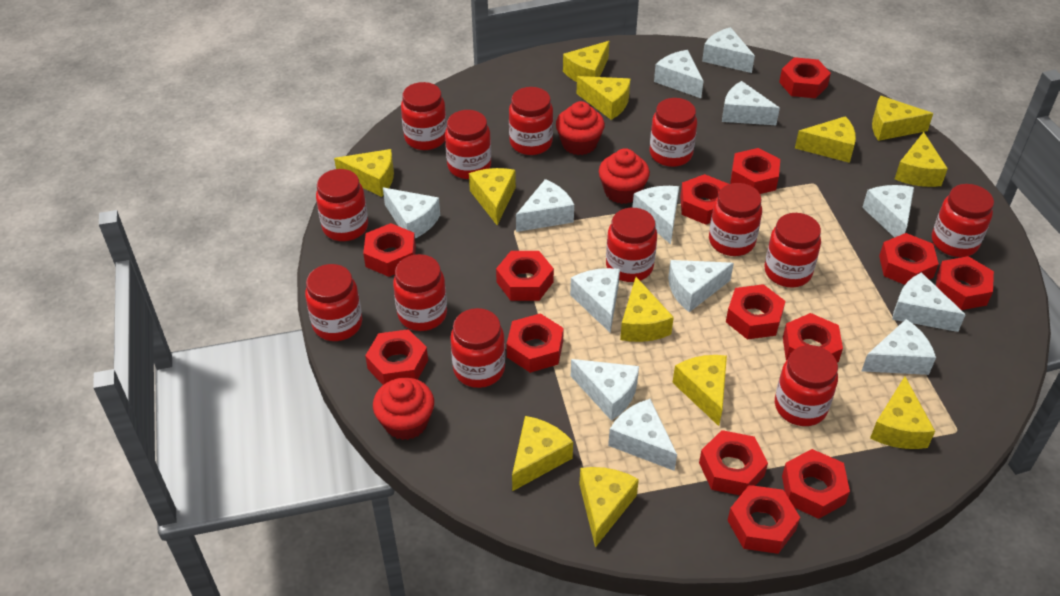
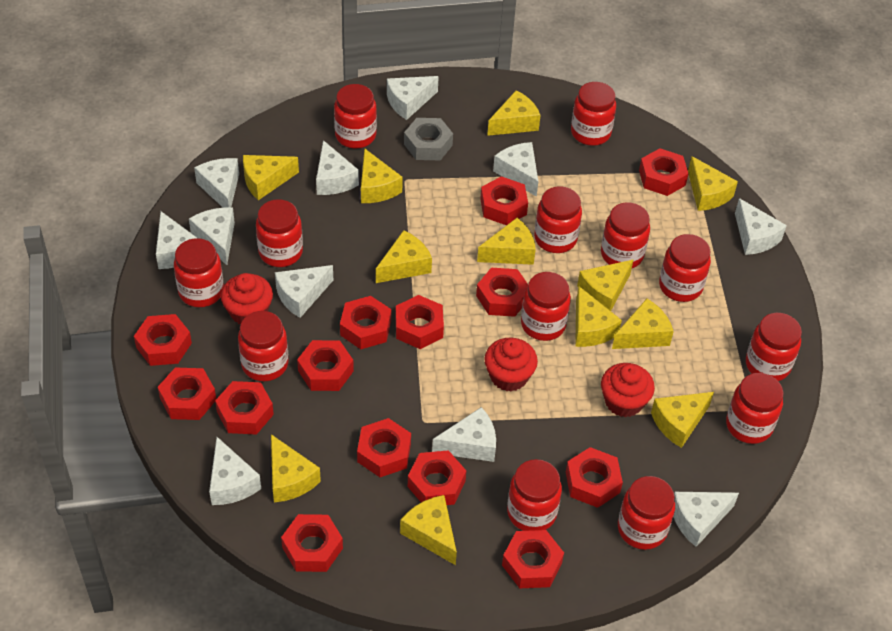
grey nut: 0 -> 1
white cheese: 13 -> 11

